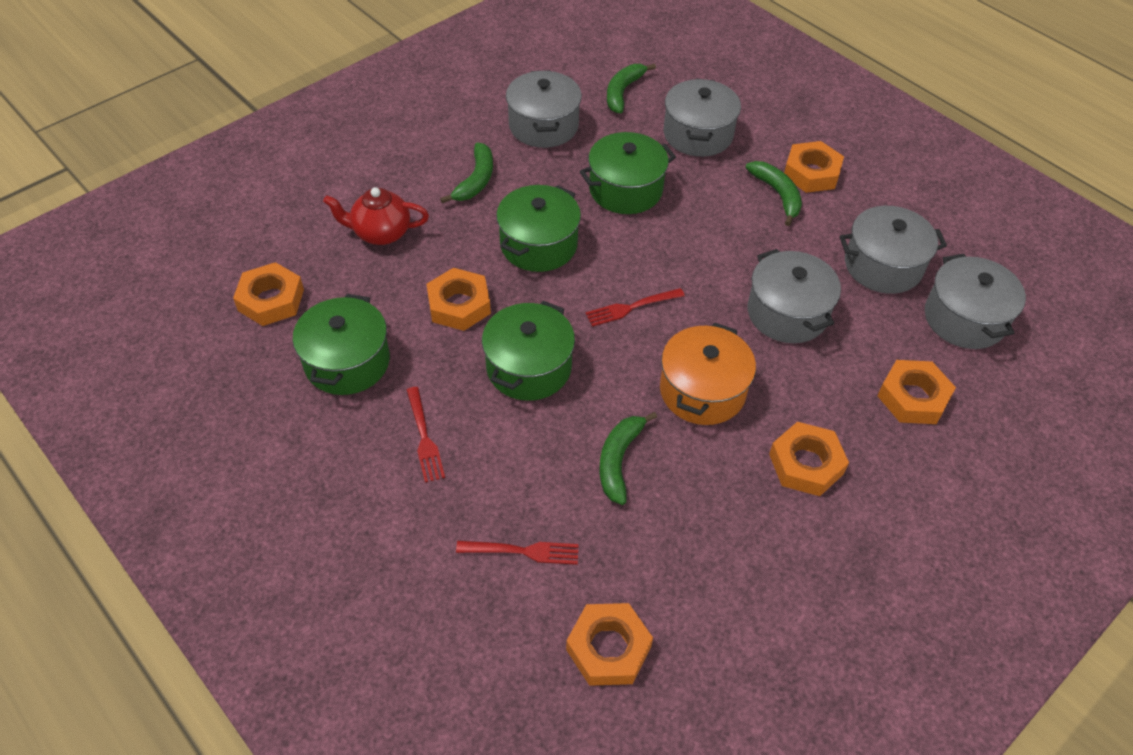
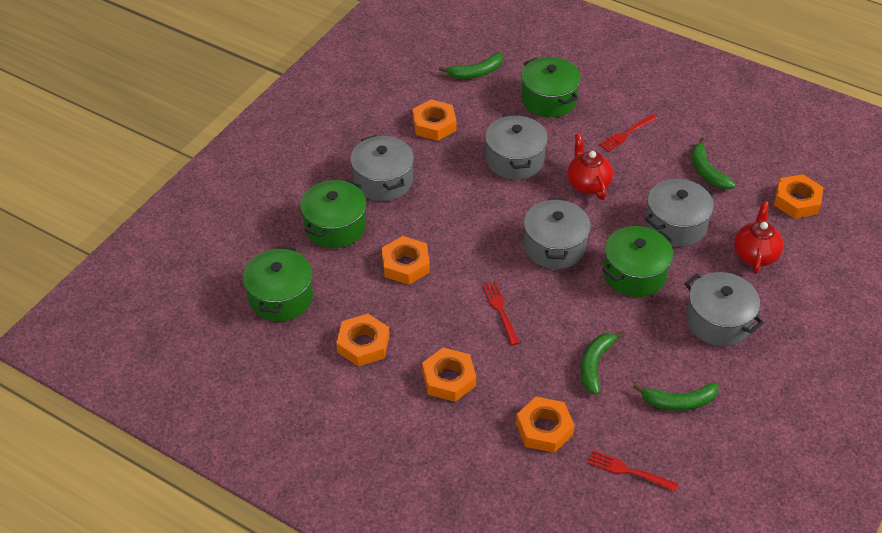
orange pot: 1 -> 0
red teapot: 1 -> 2

